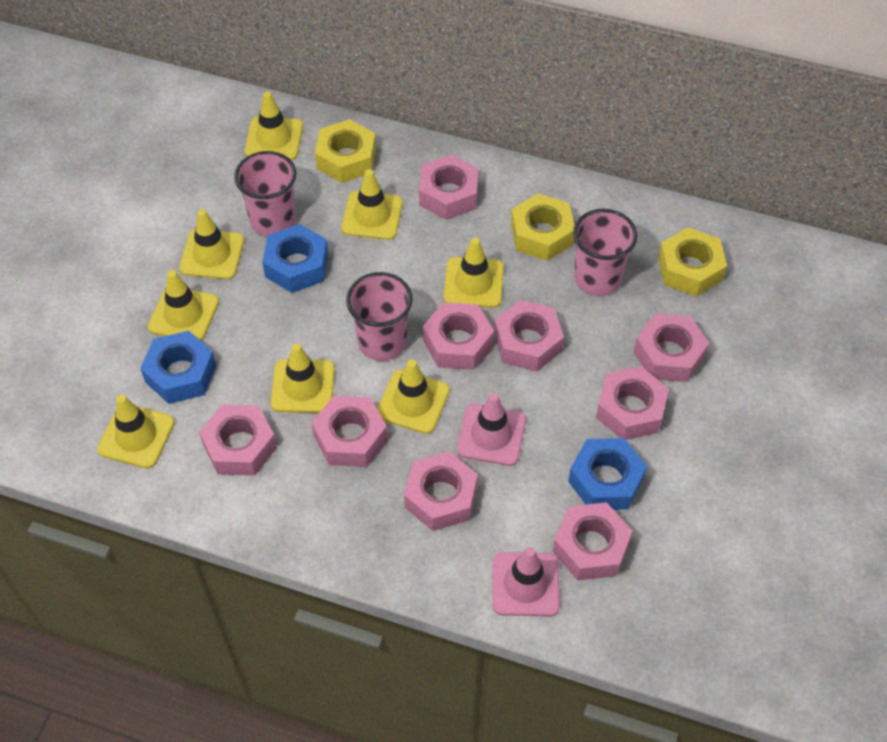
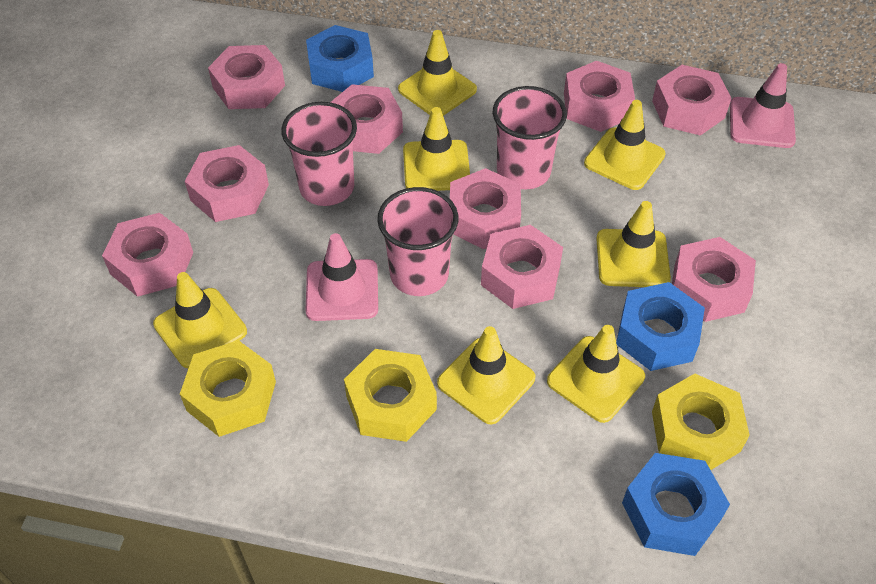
yellow traffic cone: 8 -> 7

